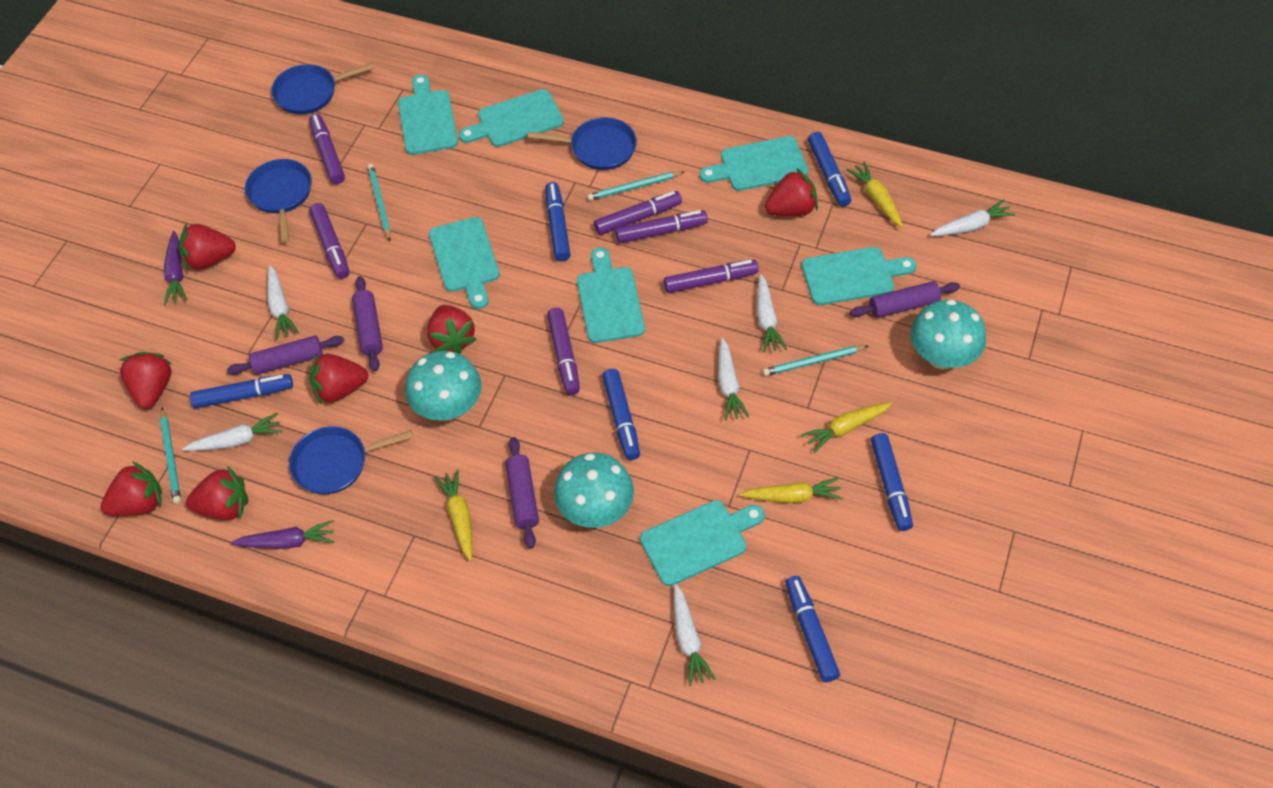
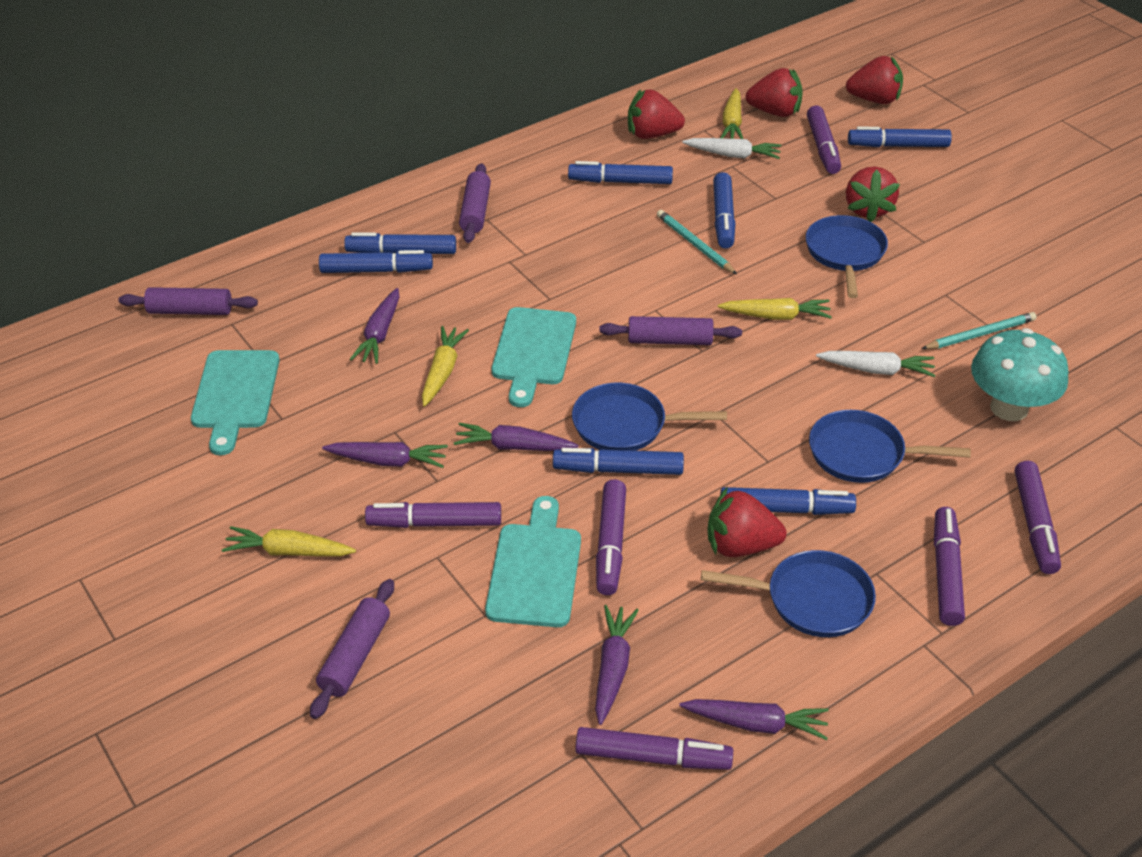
blue marker: 6 -> 7
purple carrot: 2 -> 5
red strawberry: 7 -> 5
turquoise cutting board: 7 -> 3
turquoise mushroom: 3 -> 1
turquoise pencil: 4 -> 2
white carrot: 6 -> 2

